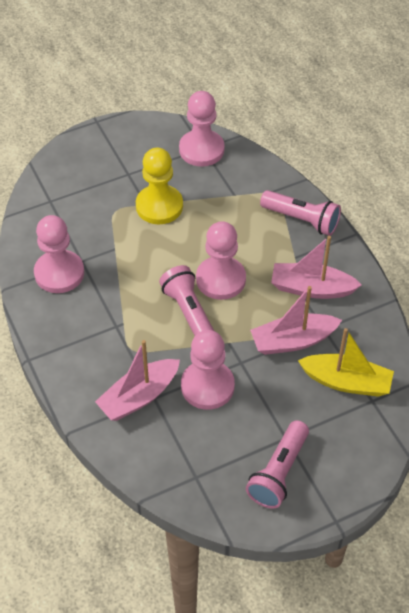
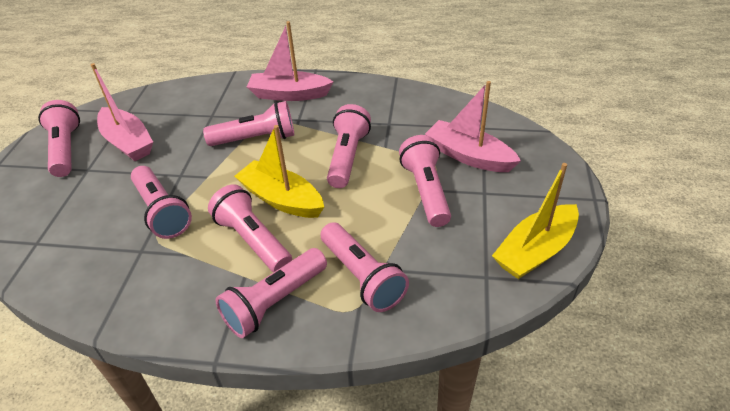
pink flashlight: 3 -> 8
pink pawn: 4 -> 0
yellow boat: 1 -> 2
yellow pawn: 1 -> 0

